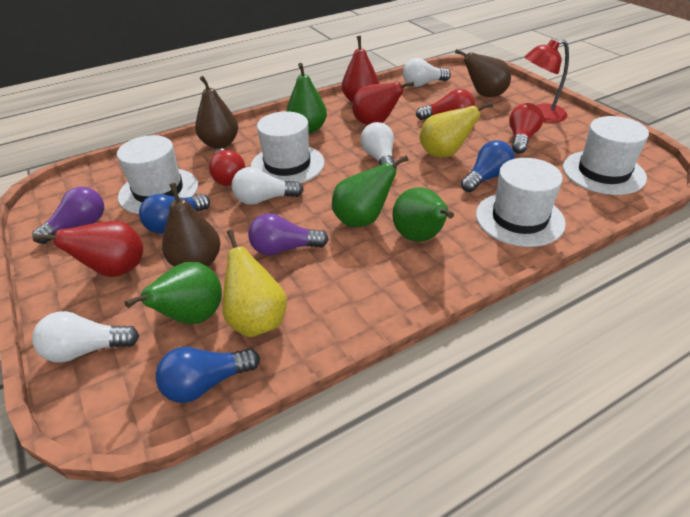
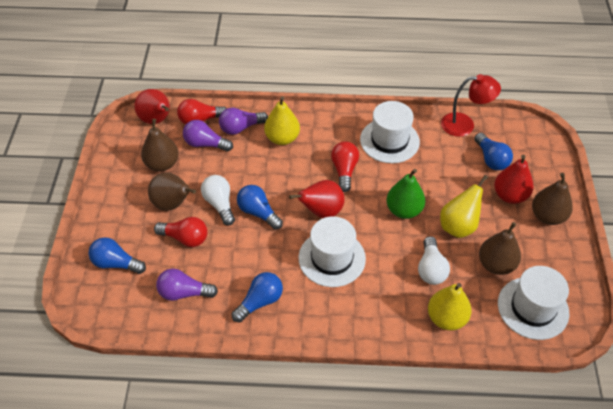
blue light bulb: 3 -> 4
brown pear: 3 -> 4
green pear: 4 -> 1
purple light bulb: 2 -> 3
white hat: 4 -> 3
white light bulb: 4 -> 2
yellow pear: 2 -> 3

